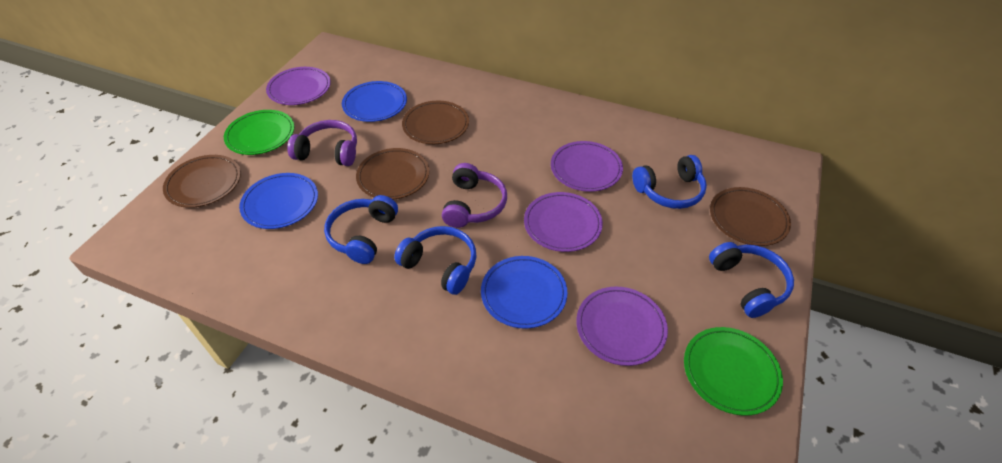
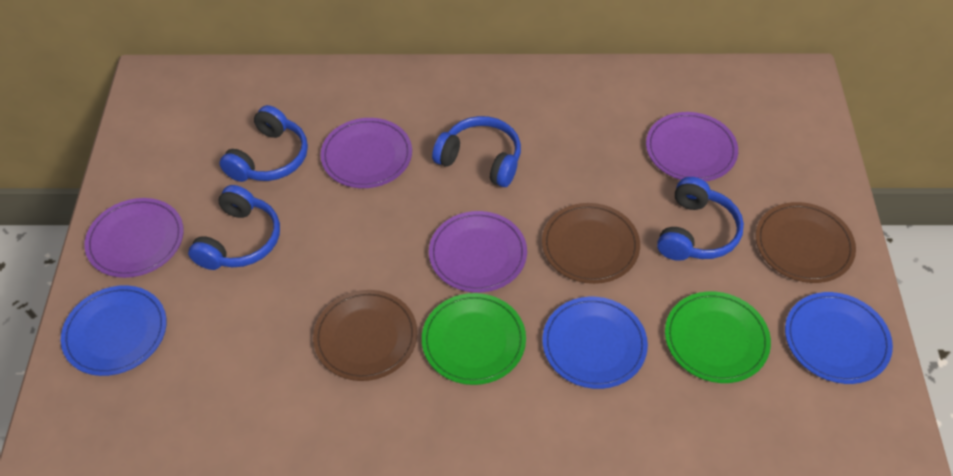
brown plate: 4 -> 3
purple headphones: 2 -> 0

